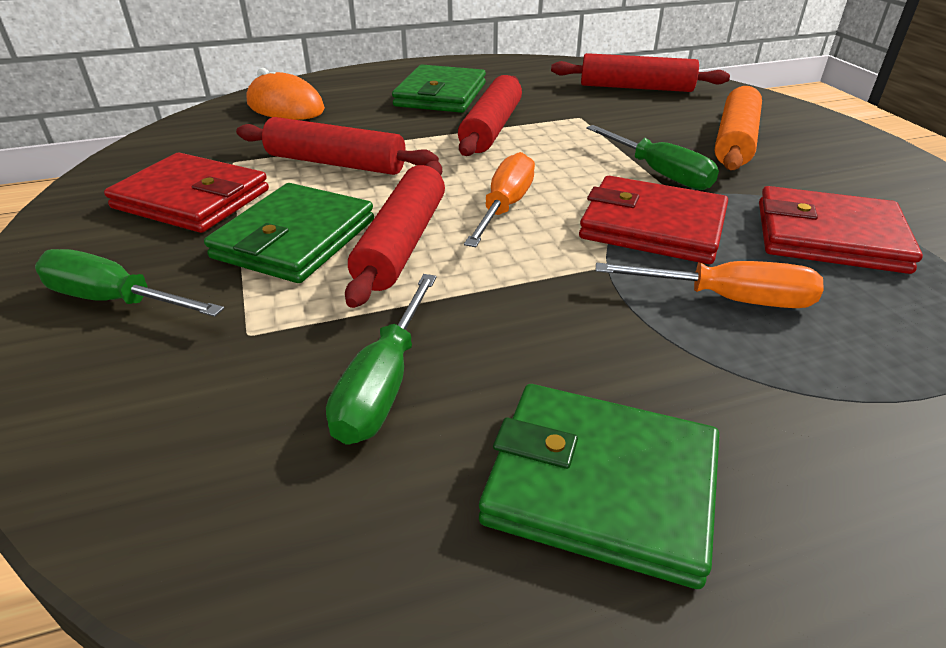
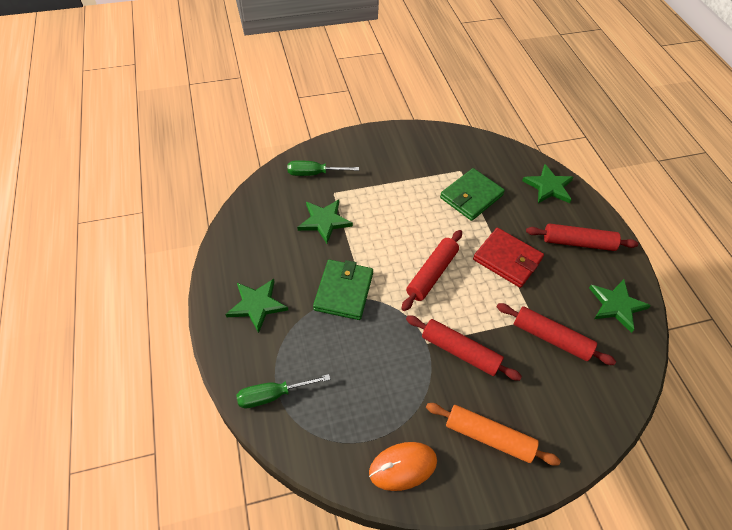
green screwdriver: 3 -> 2
green star: 0 -> 4
green wallet: 3 -> 2
orange screwdriver: 2 -> 0
red wallet: 3 -> 1

